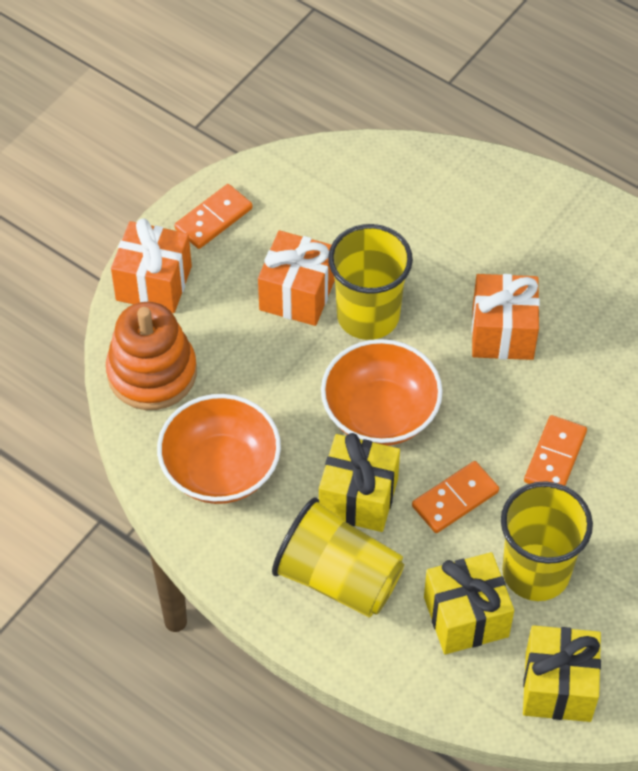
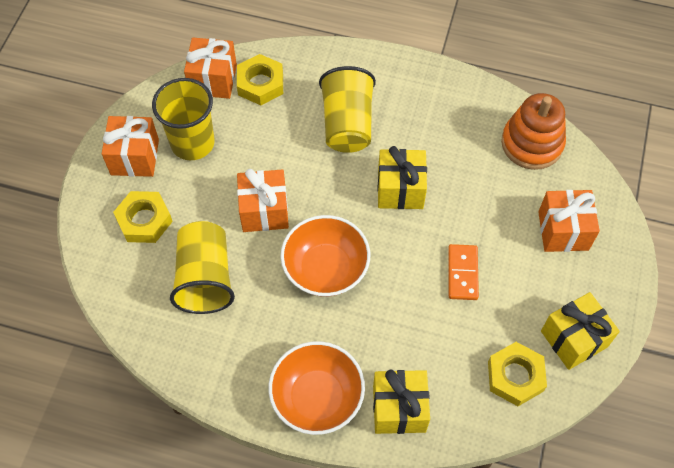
orange domino: 3 -> 1
orange gift: 3 -> 4
yellow nut: 0 -> 3

